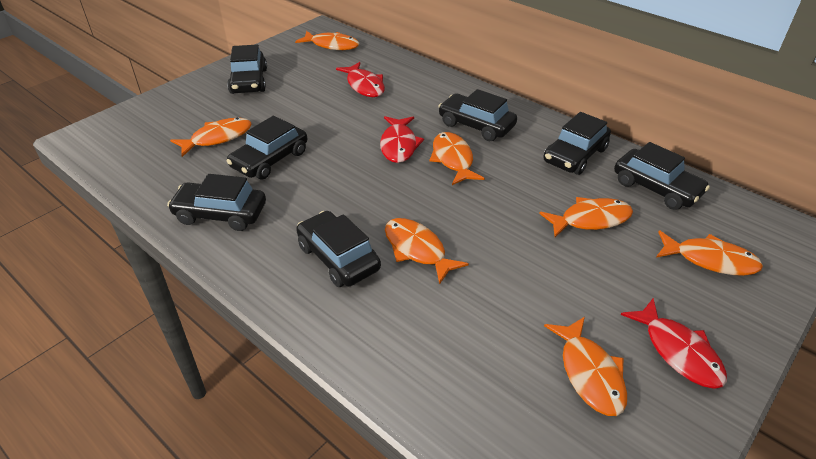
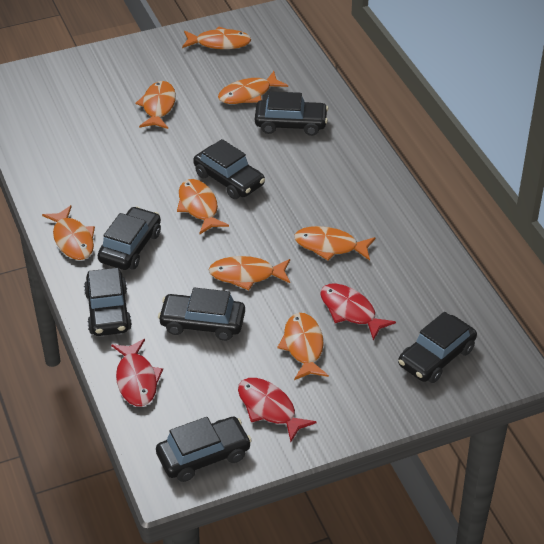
orange fish: 7 -> 8

